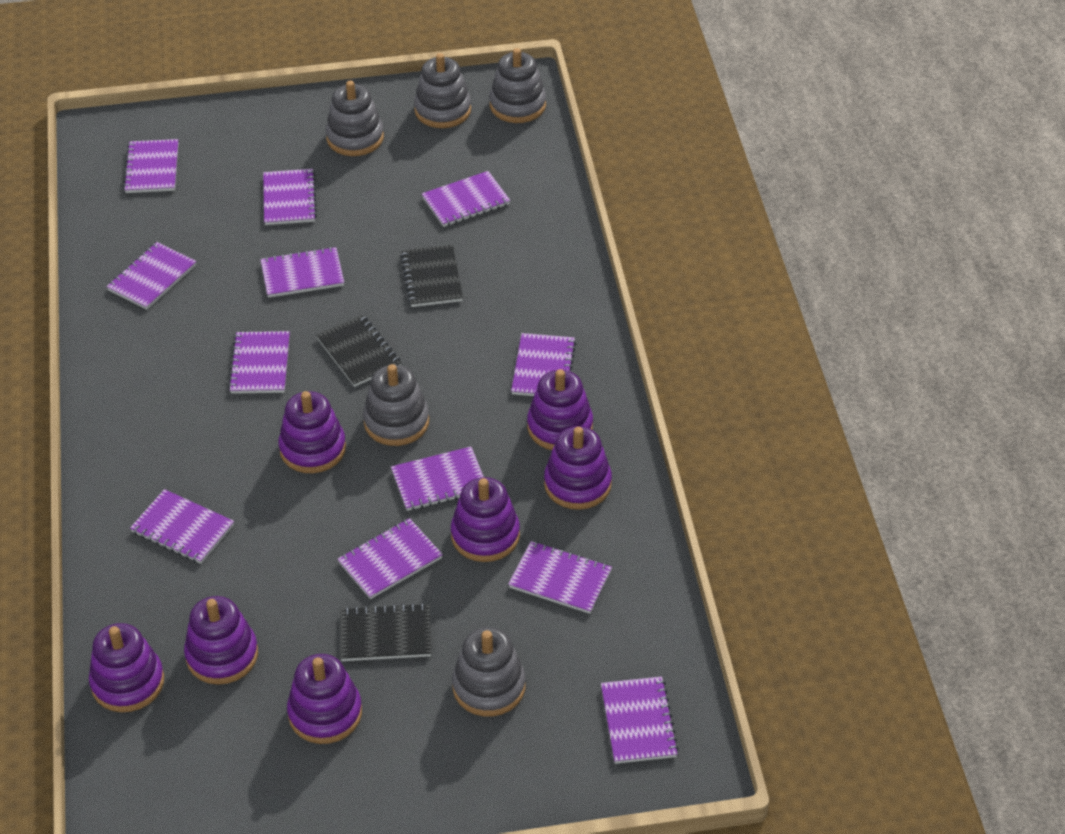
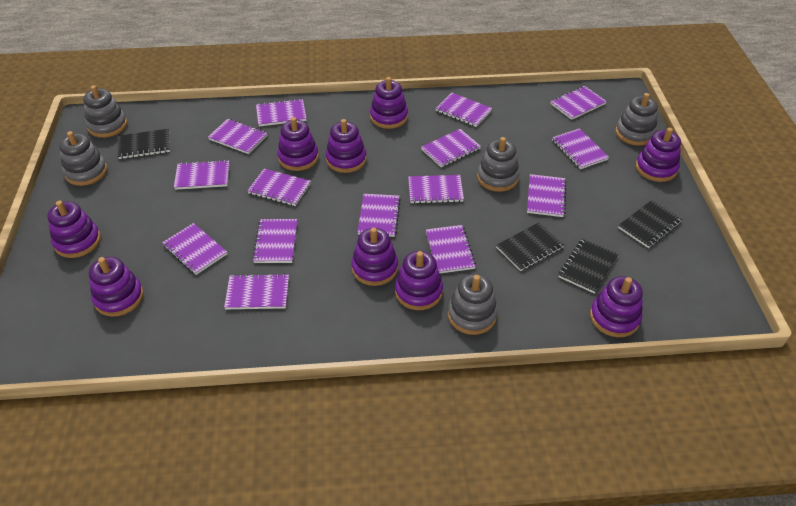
black notebook: 3 -> 4
purple notebook: 12 -> 15
purple stacking toy: 7 -> 9

